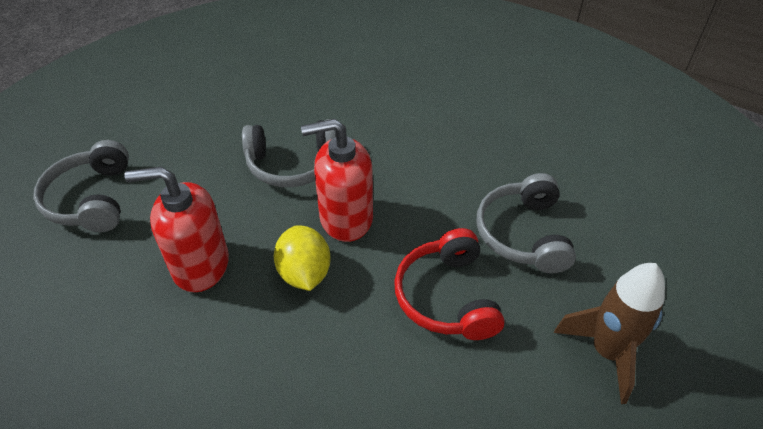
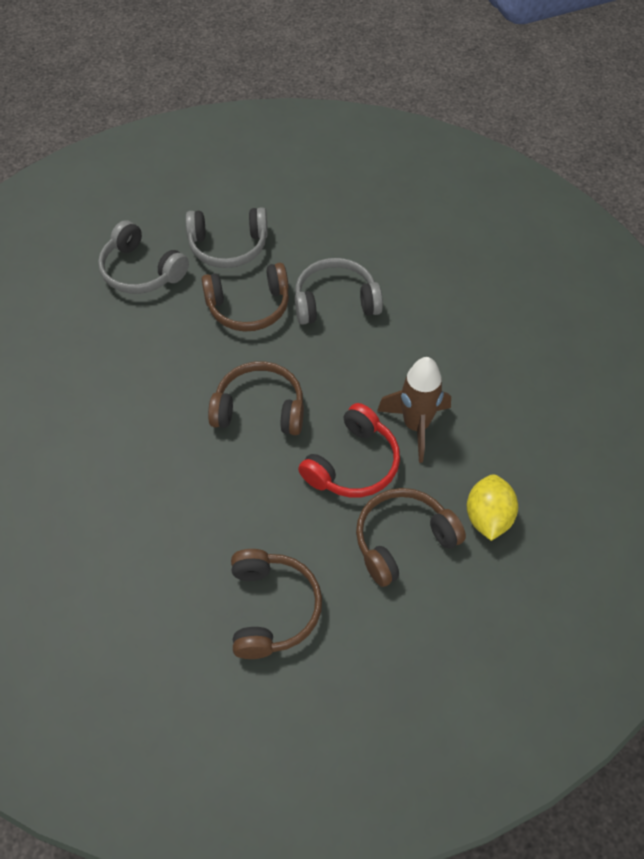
brown headphones: 0 -> 4
red soap dispenser: 2 -> 0

